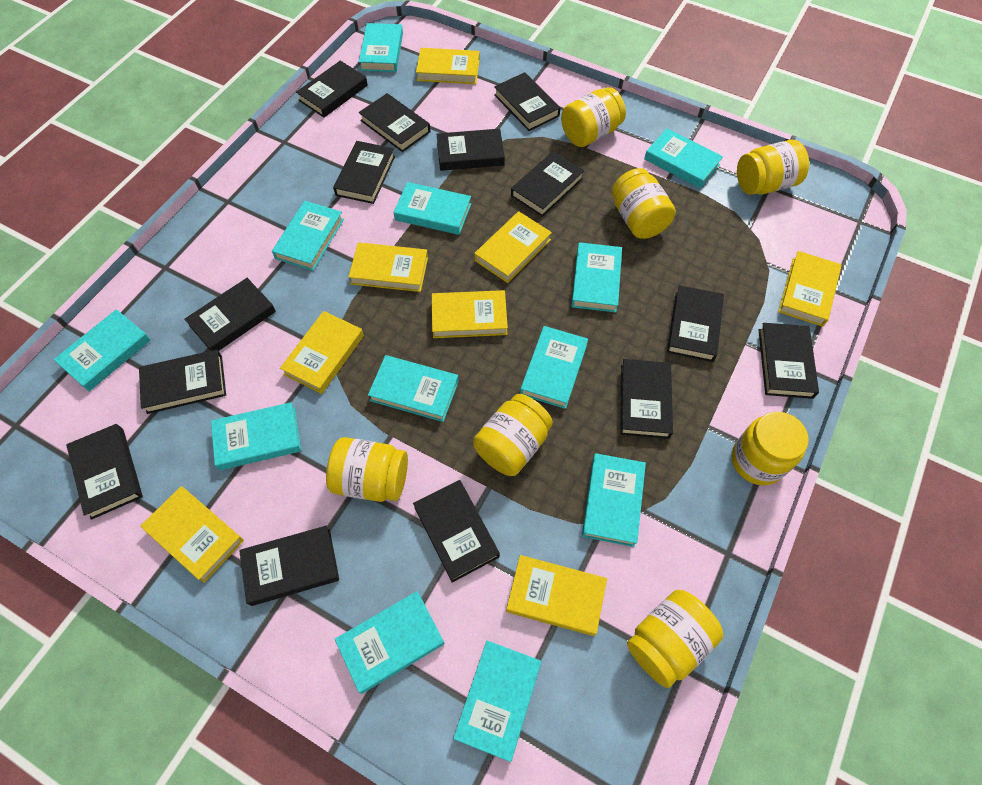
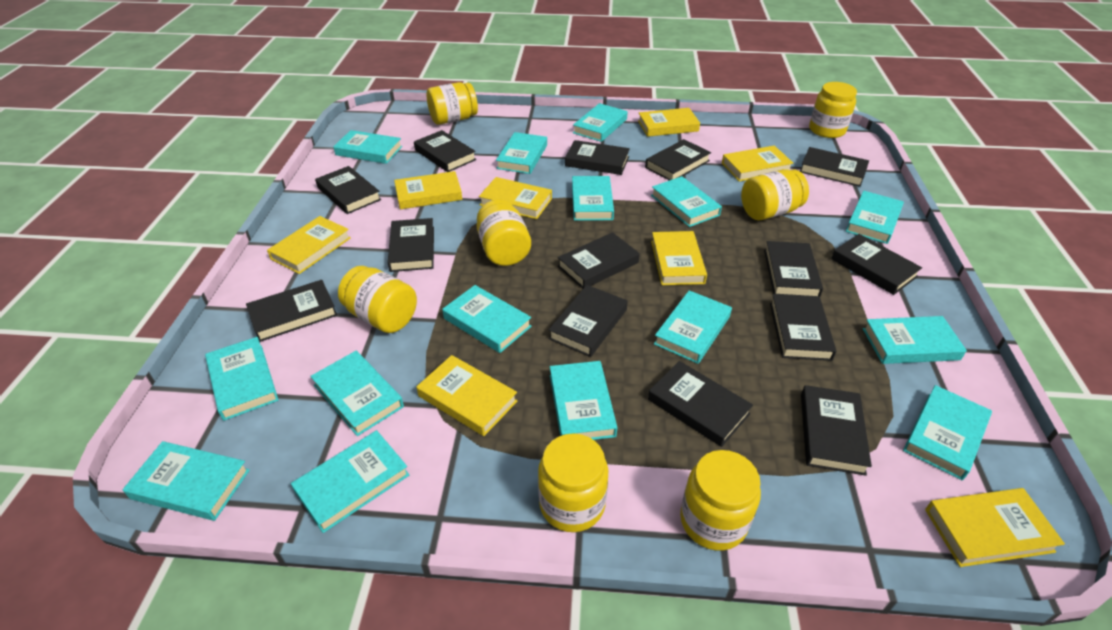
turquoise book: 12 -> 15

